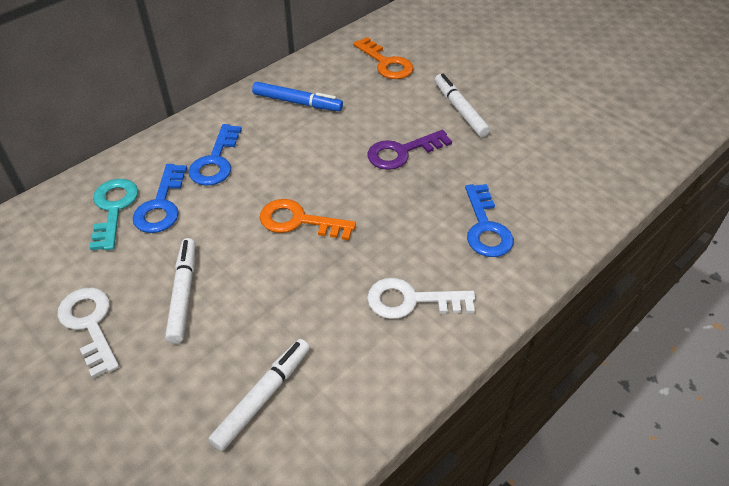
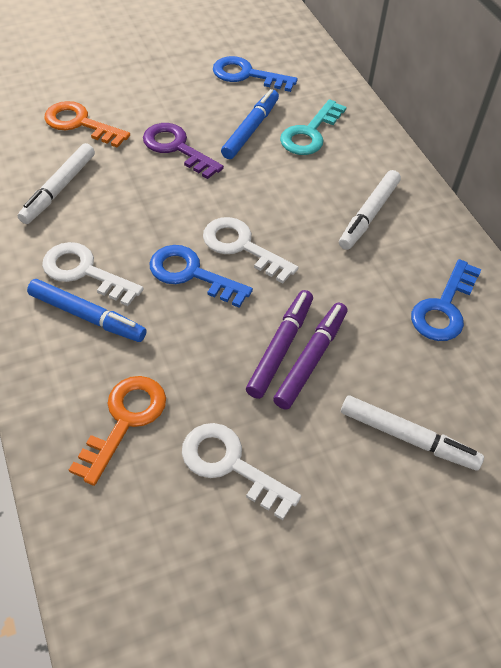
blue marker: 1 -> 2
purple marker: 0 -> 2
white key: 2 -> 3

